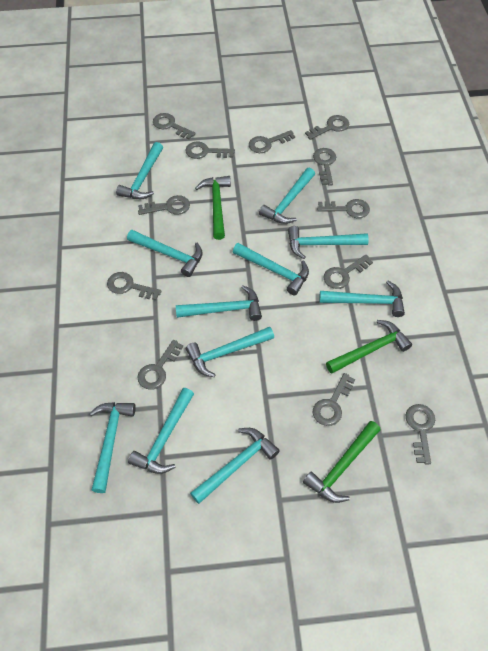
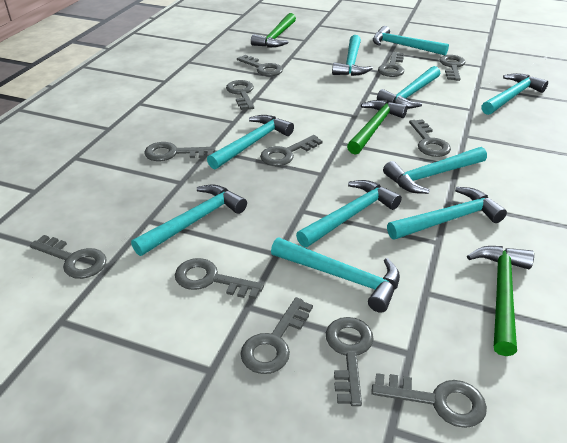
turquoise hammer: 11 -> 10

